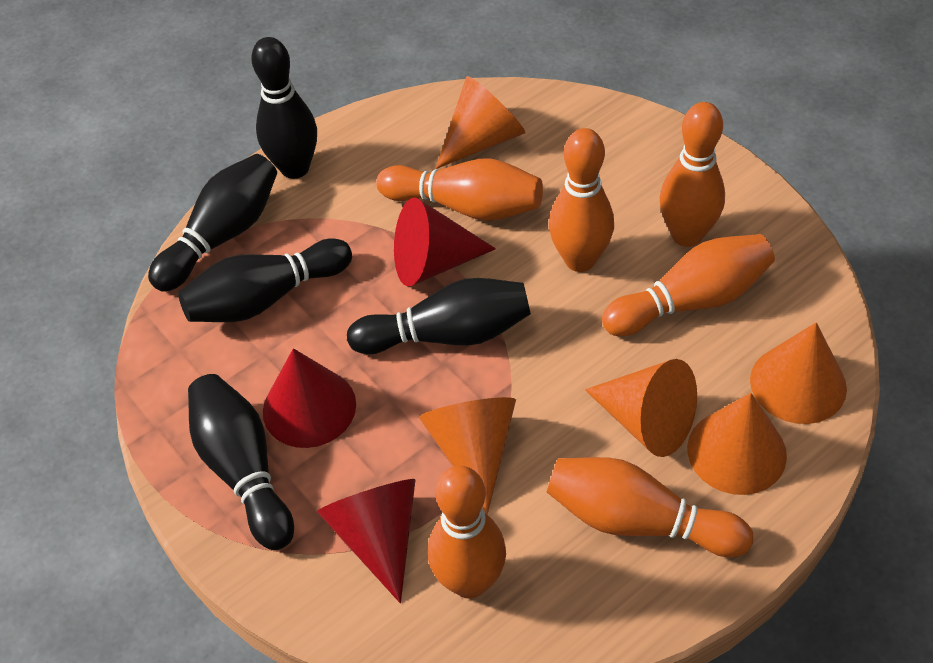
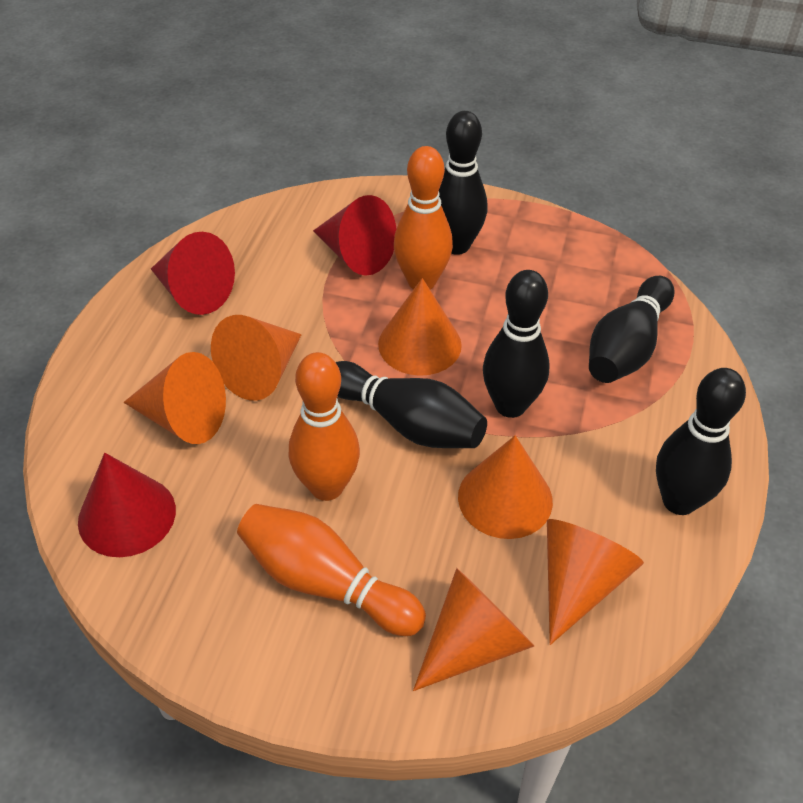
orange bowling pin: 6 -> 3
orange cone: 5 -> 6

